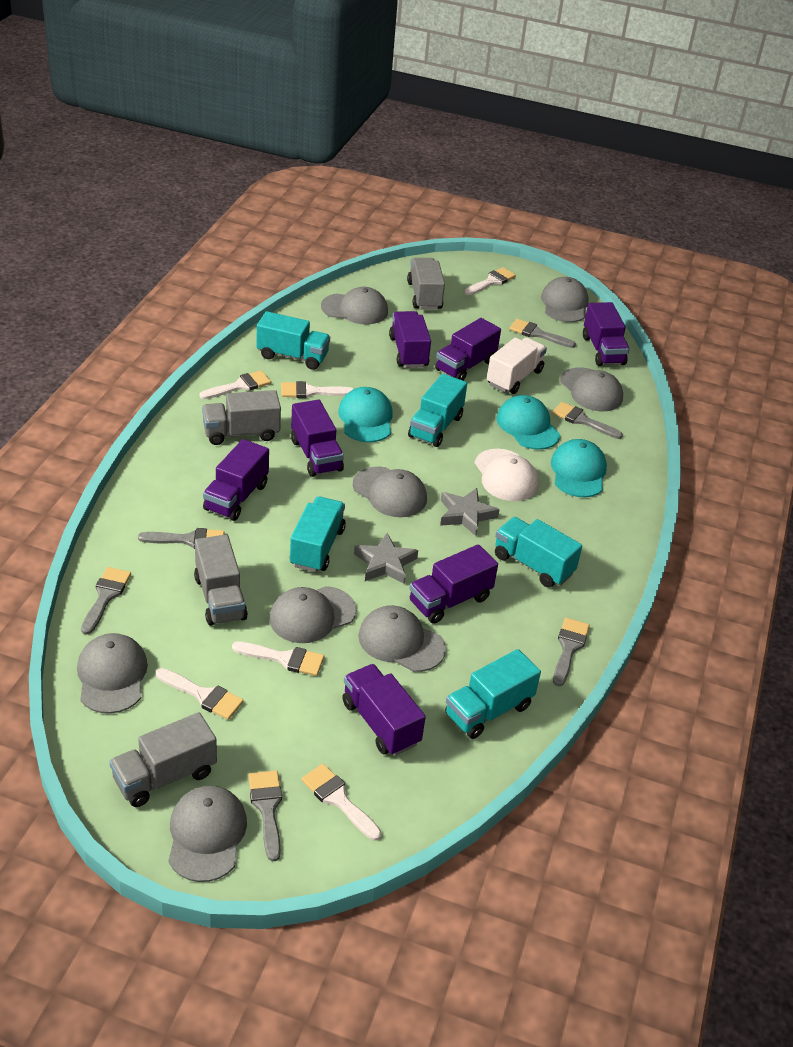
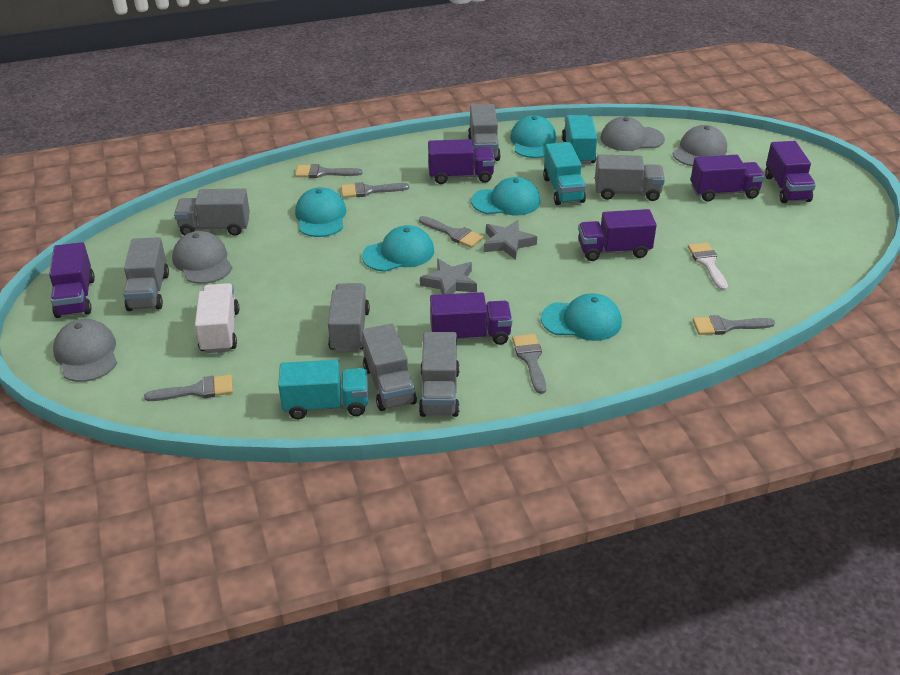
grey cap: 8 -> 4
grey truck: 4 -> 7
purple truck: 7 -> 6
turquoise cap: 3 -> 5
turquoise truck: 5 -> 3
white brush: 6 -> 1
white cap: 1 -> 0

